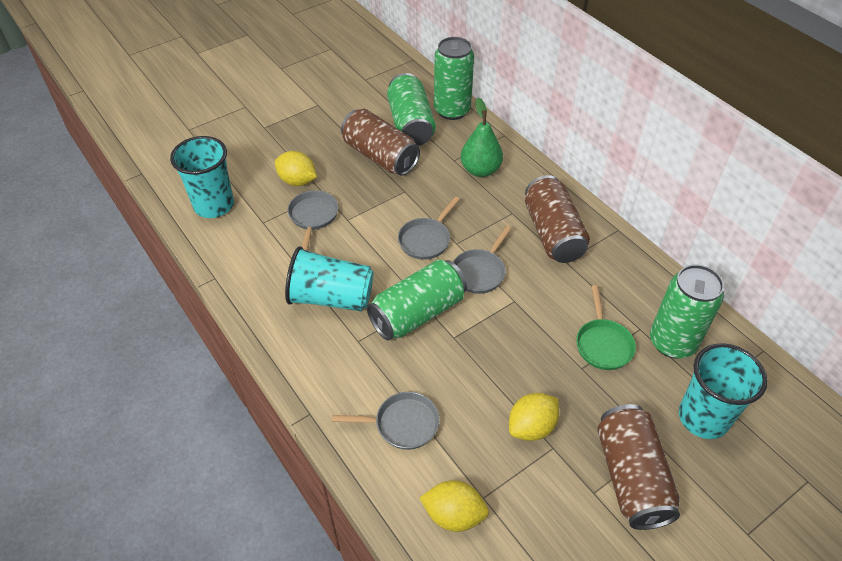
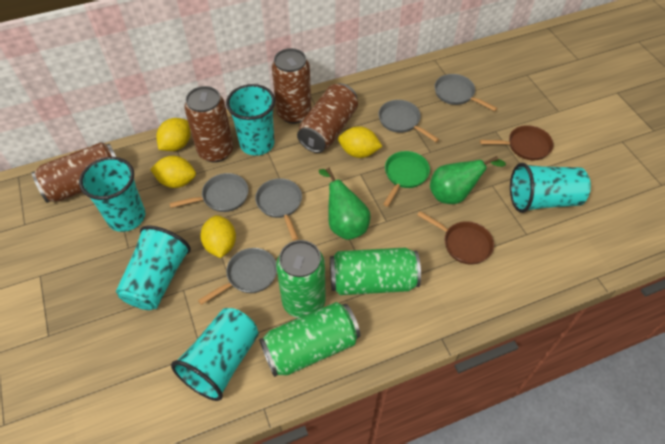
brown can: 3 -> 4
brown pan: 0 -> 2
green can: 4 -> 3
green pear: 1 -> 2
grey pan: 4 -> 5
turquoise cup: 3 -> 5
yellow lemon: 3 -> 4

